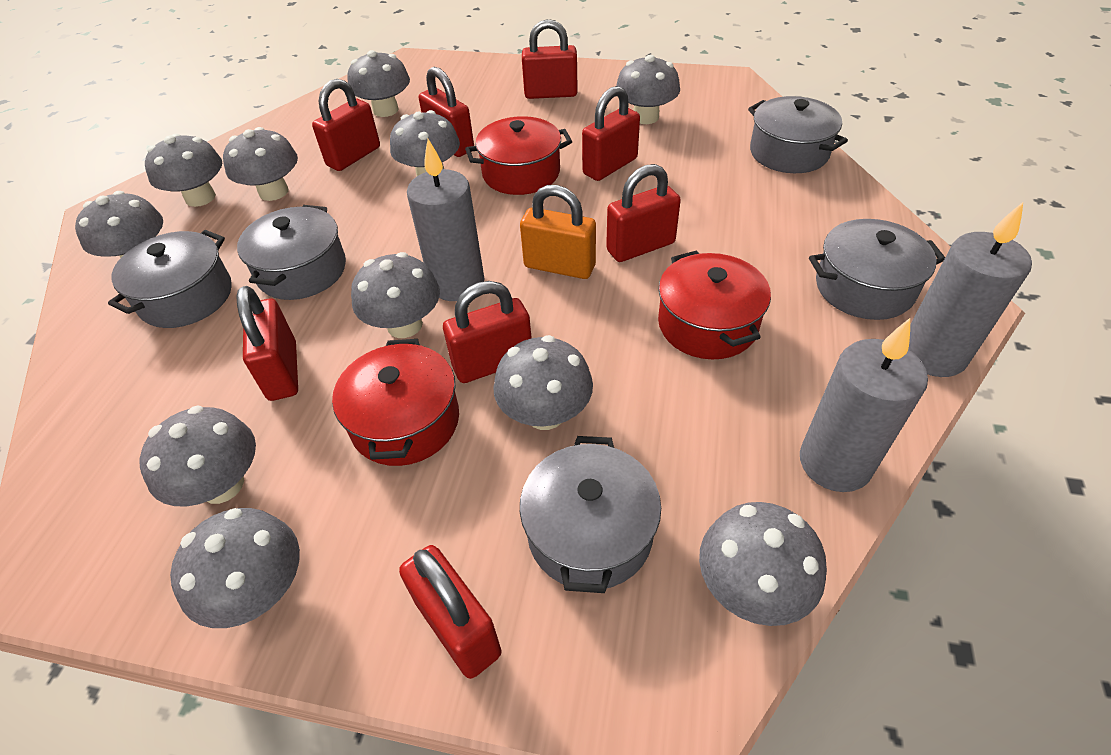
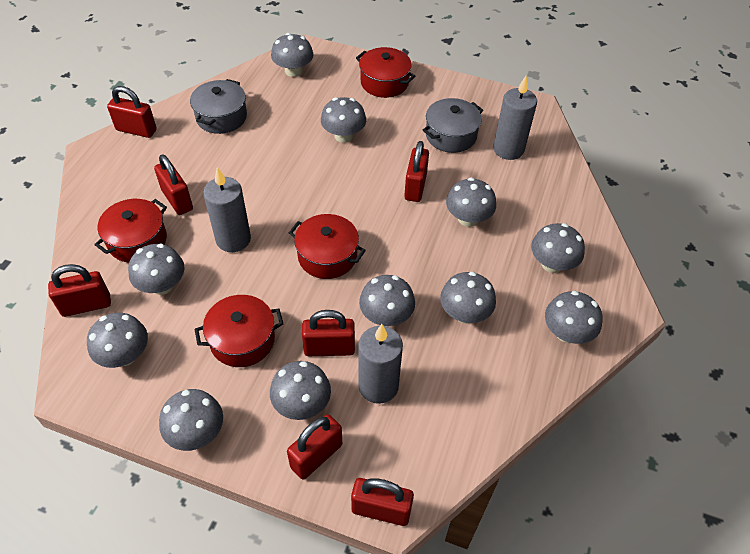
grey pot: 5 -> 2
orange padlock: 1 -> 0
red padlock: 8 -> 7
red pot: 3 -> 4

